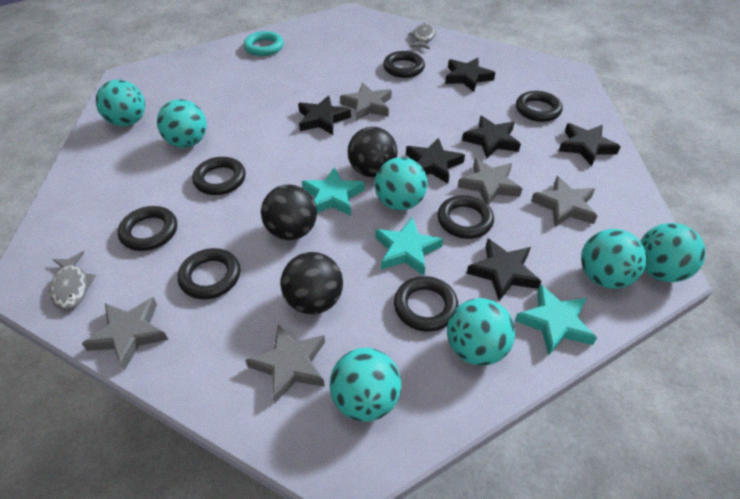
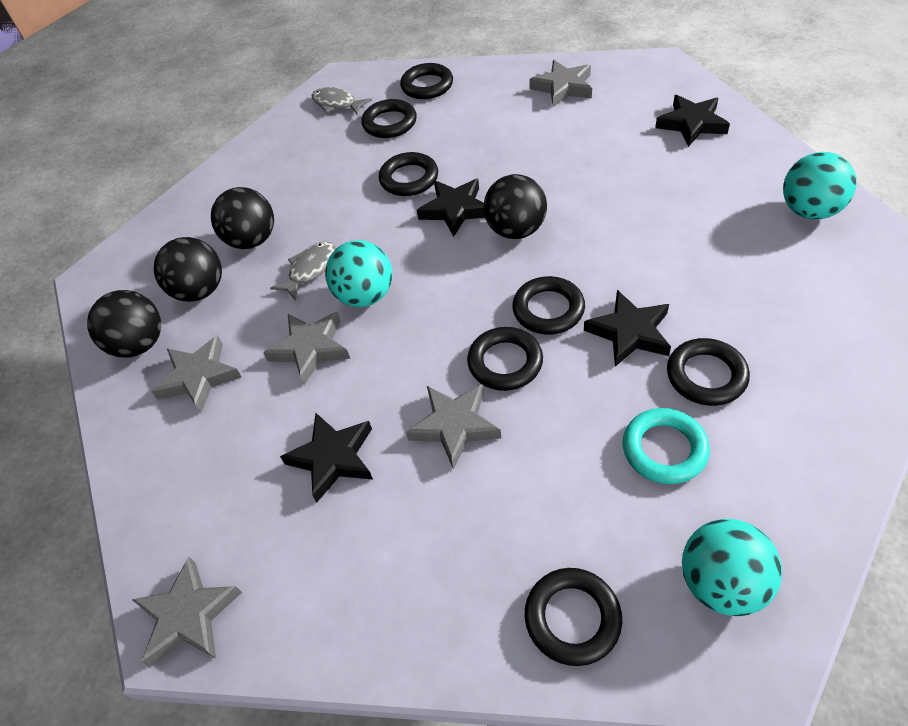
black ball: 3 -> 4
black star: 6 -> 4
turquoise ball: 7 -> 3
turquoise star: 3 -> 0

